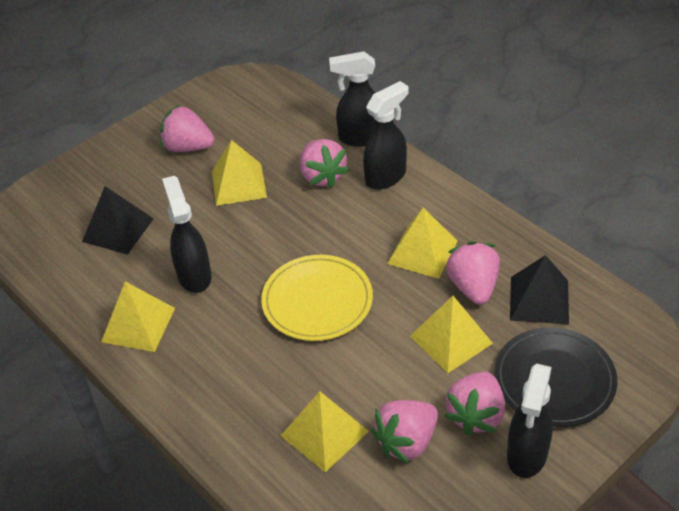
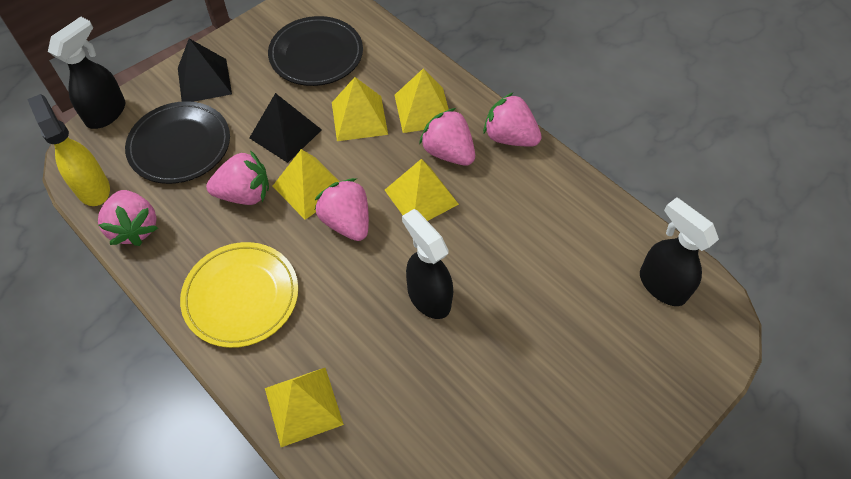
black plate: 1 -> 2
black spray bottle: 4 -> 3
yellow spray bottle: 0 -> 1

